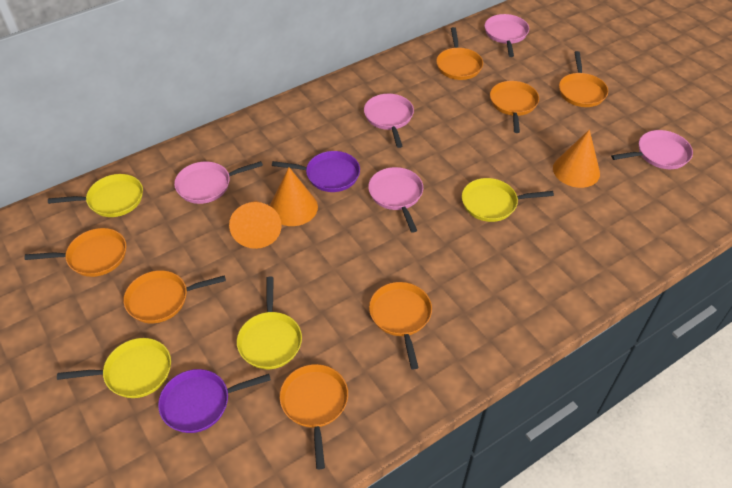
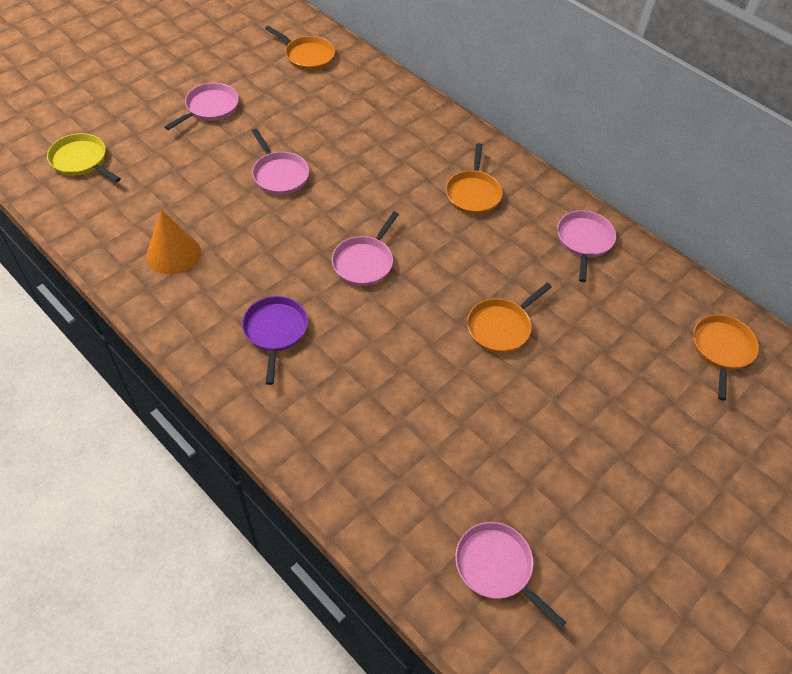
orange cone: 3 -> 1
orange pan: 7 -> 4
purple pan: 2 -> 1
yellow pan: 4 -> 1

